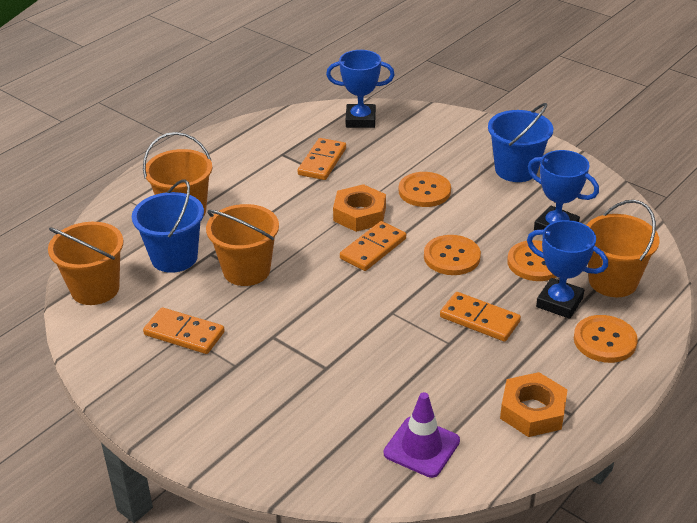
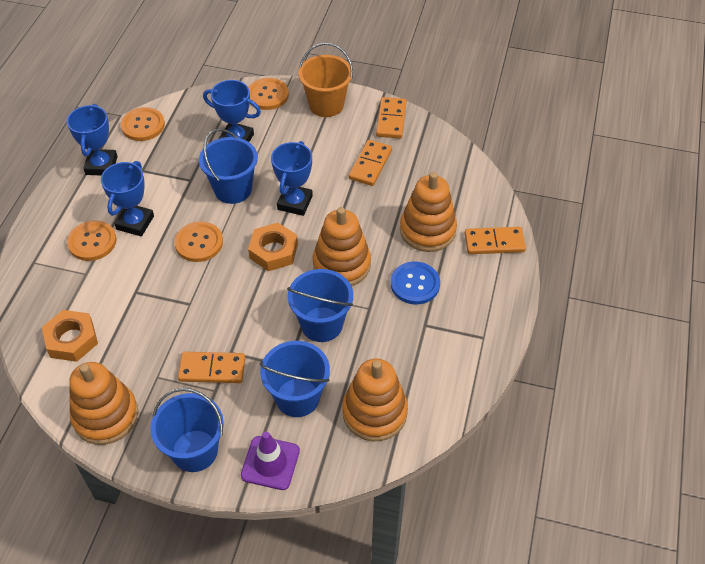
blue bucket: 2 -> 4
blue button: 0 -> 1
blue trophy: 3 -> 4
orange bucket: 4 -> 1
orange stacking toy: 0 -> 4

